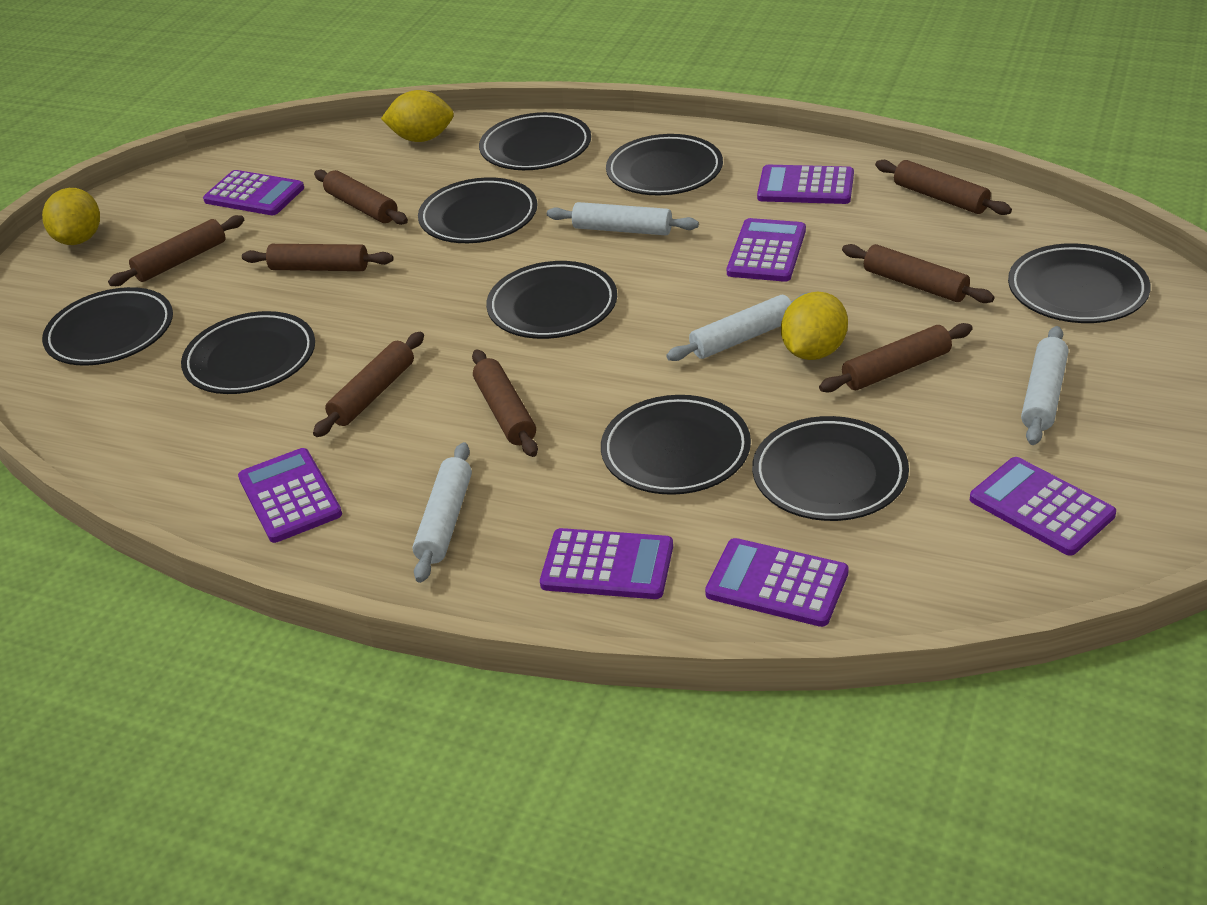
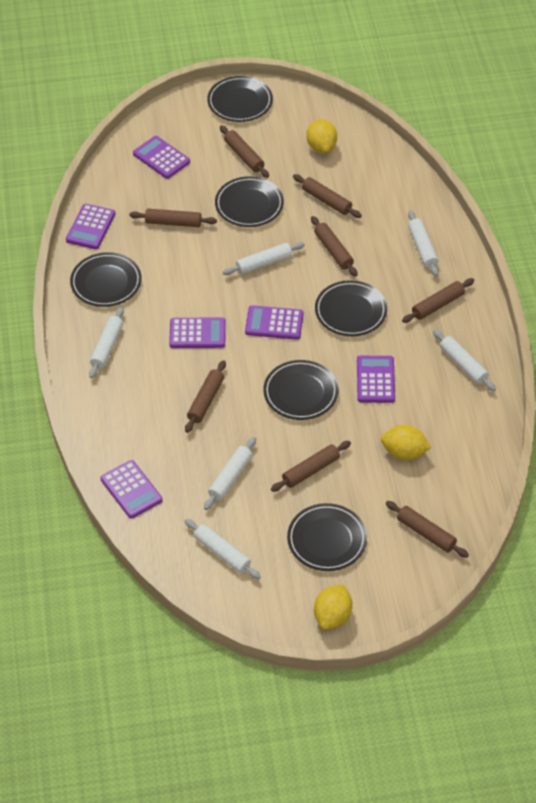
black plate: 9 -> 6
purple calculator: 7 -> 6
white rolling pin: 4 -> 6

